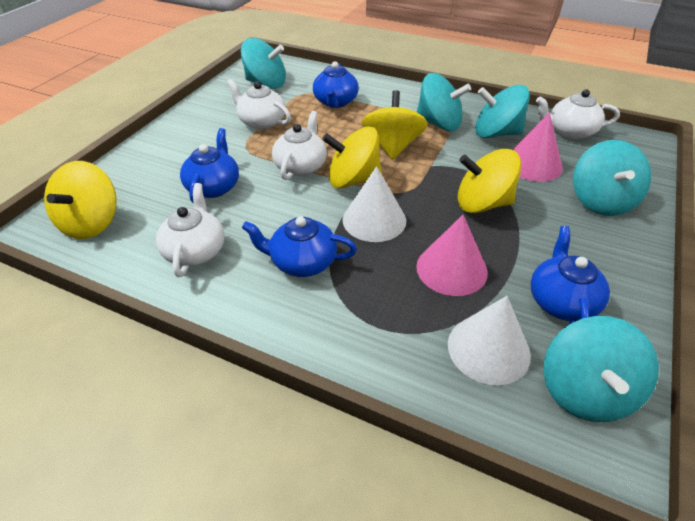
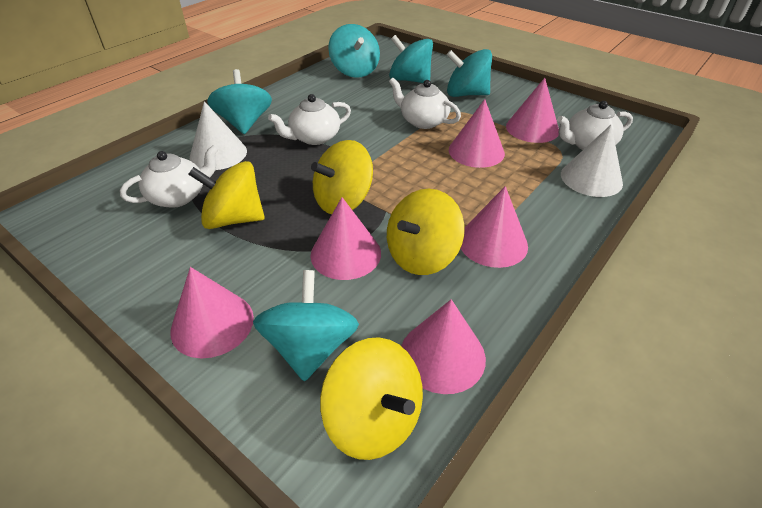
blue teapot: 4 -> 0
pink cone: 2 -> 6

